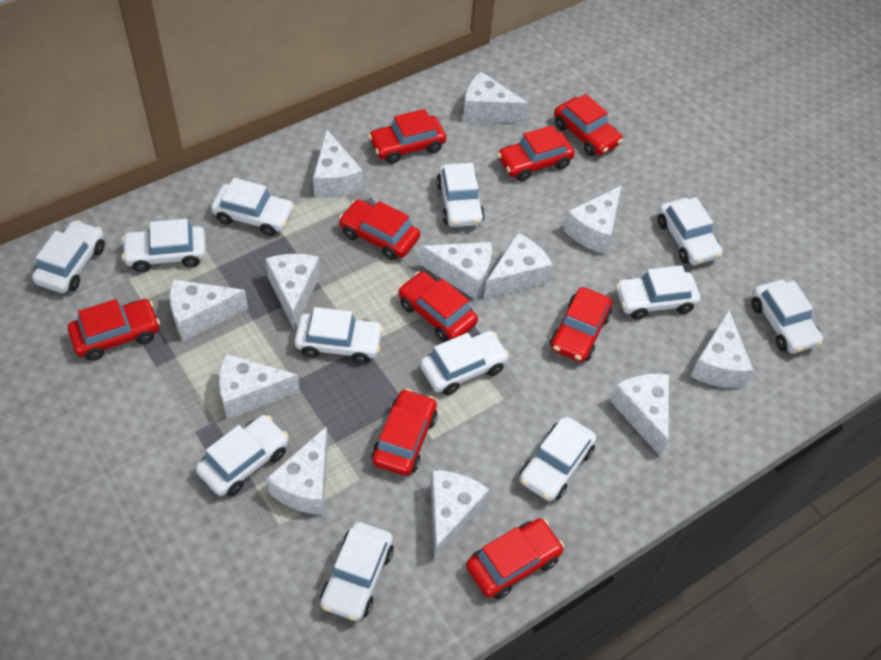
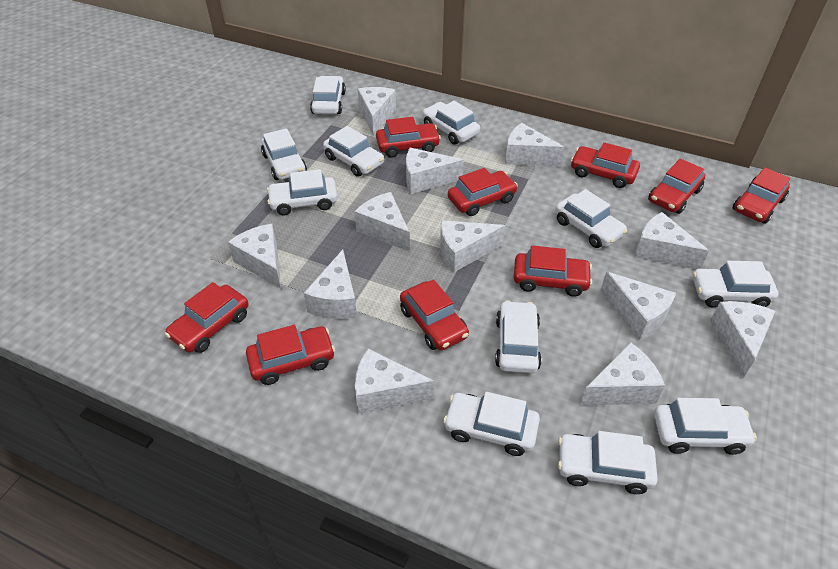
white car: 12 -> 11

